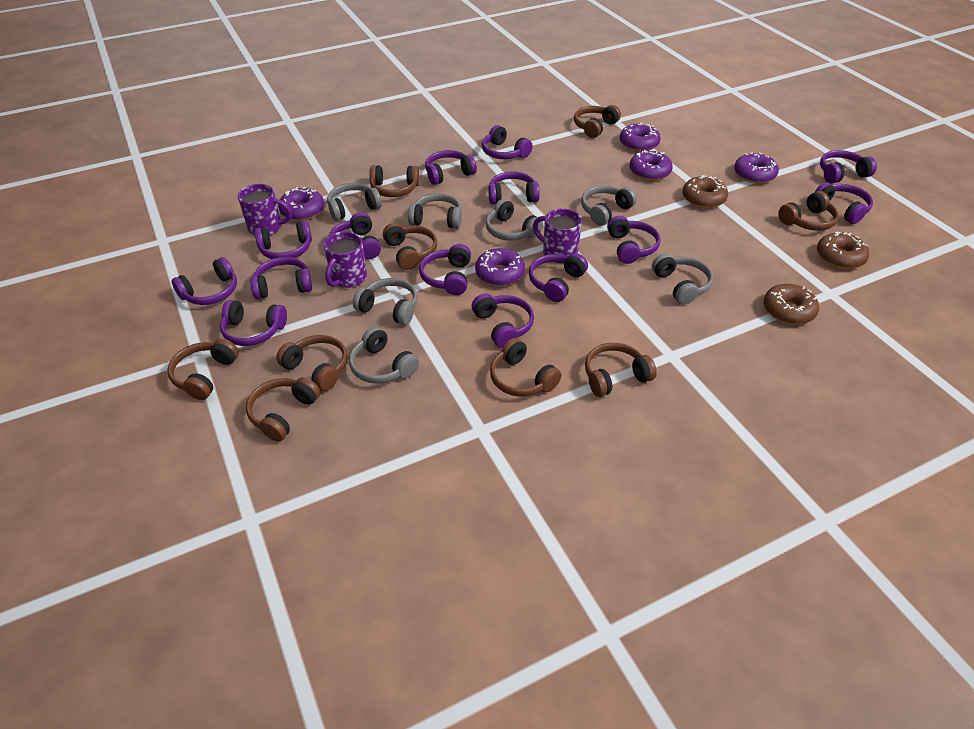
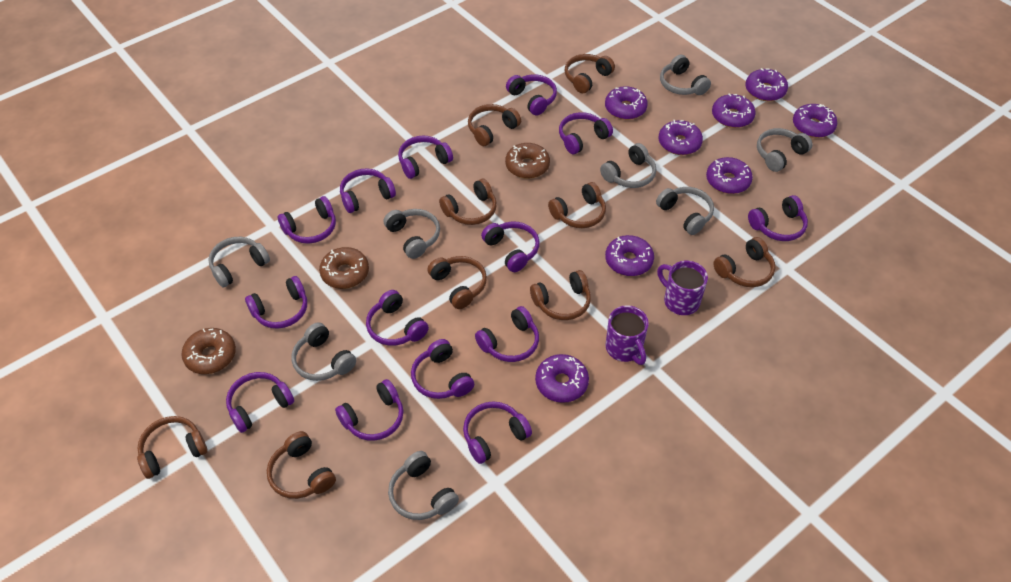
grey headphones: 7 -> 8
purple donut: 5 -> 8
purple mug: 3 -> 2

